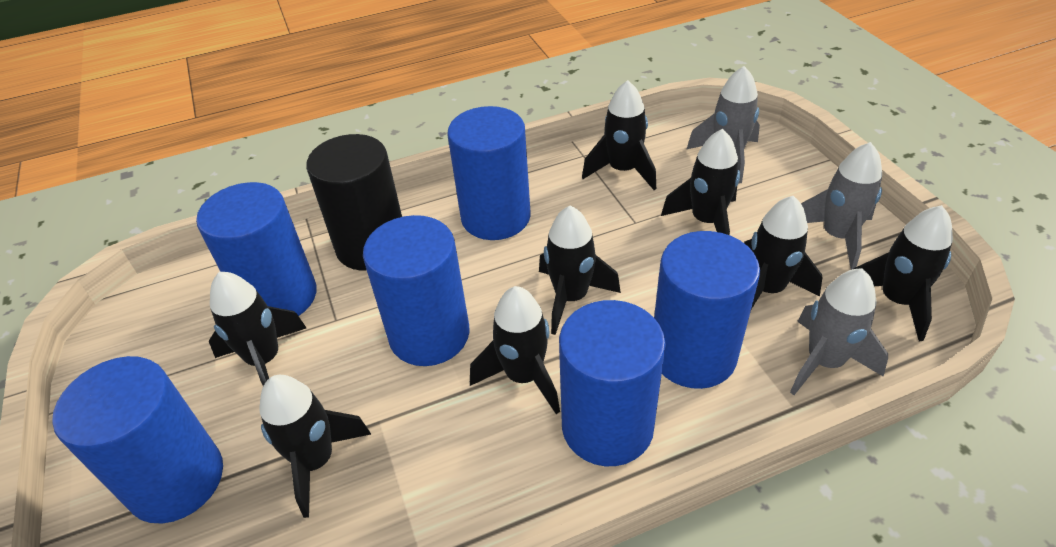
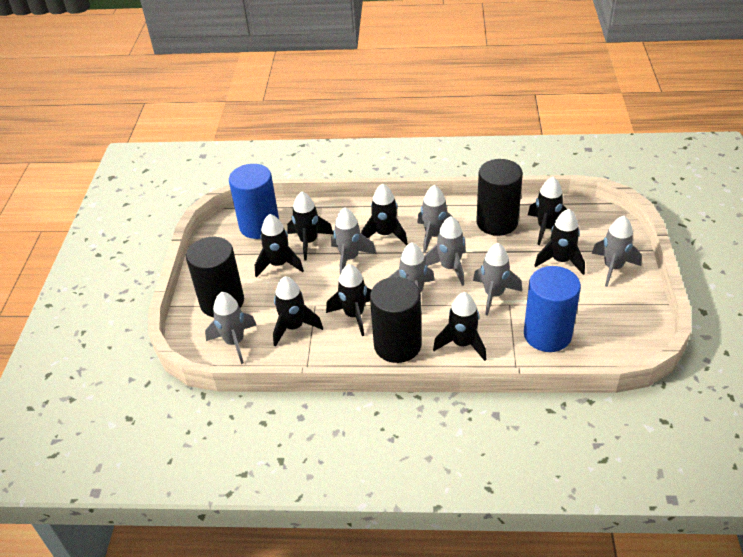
black cylinder: 1 -> 3
blue cylinder: 6 -> 2
grey rocket: 3 -> 7

